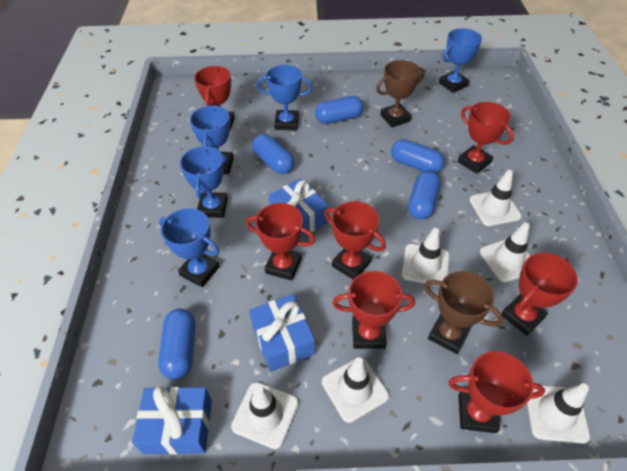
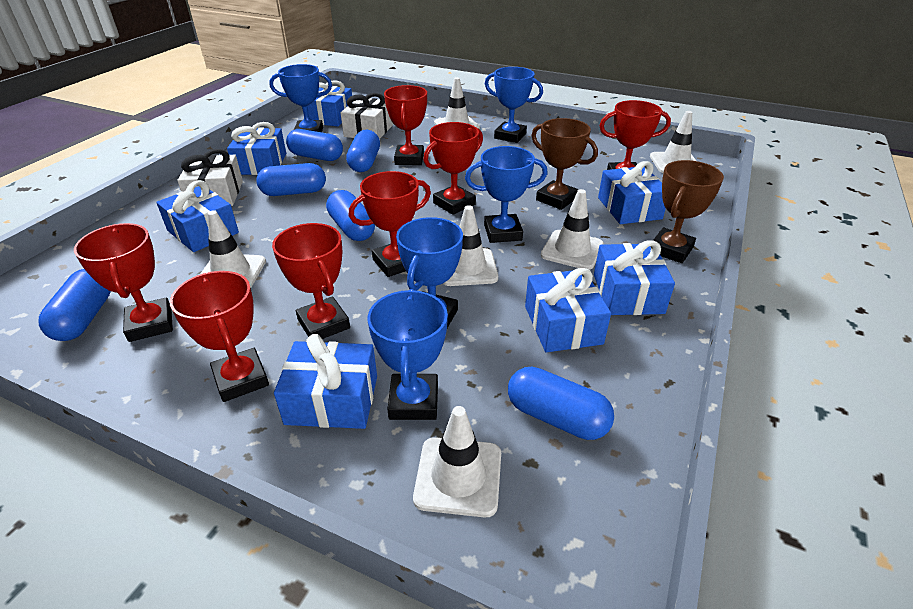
blue capsule: 5 -> 6
blue gift: 3 -> 7
white gift: 0 -> 2

